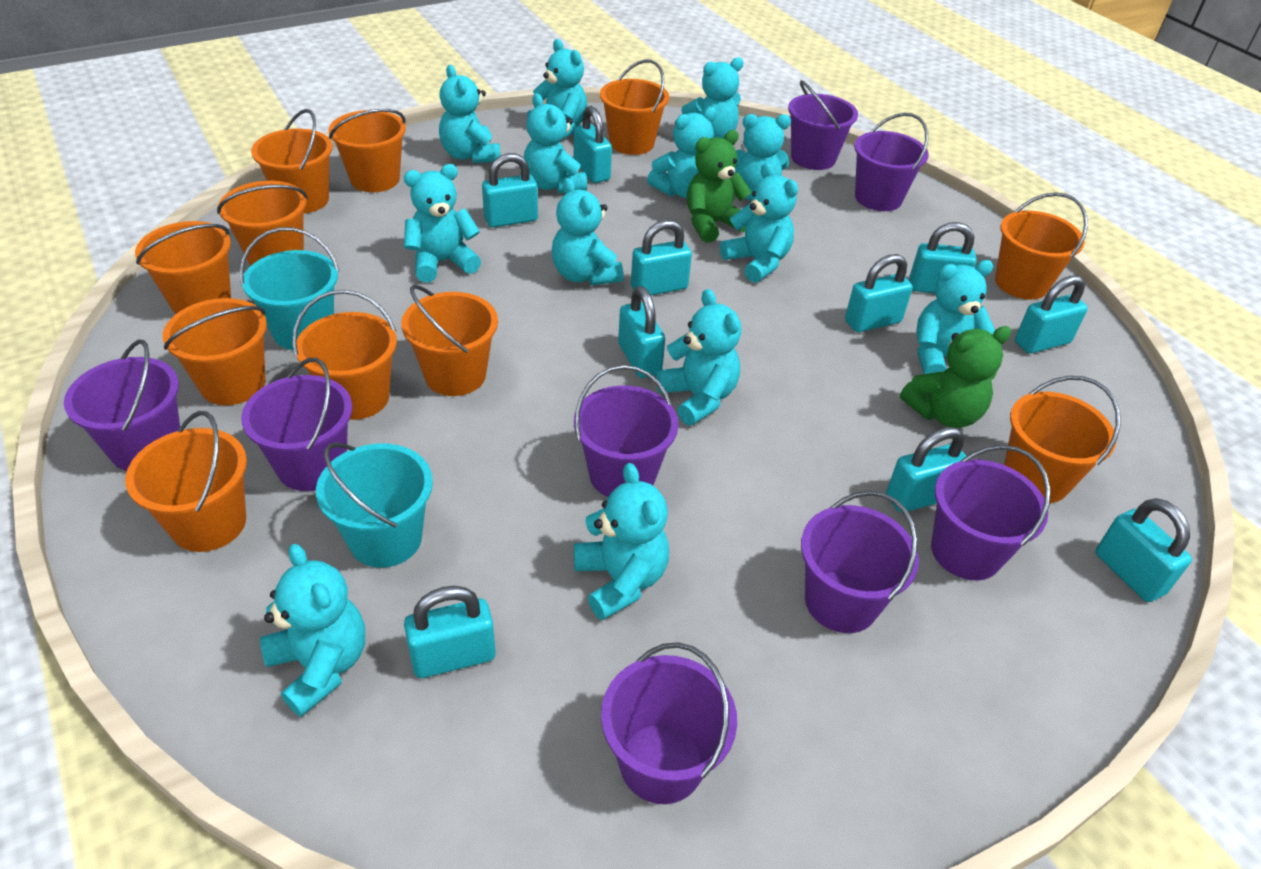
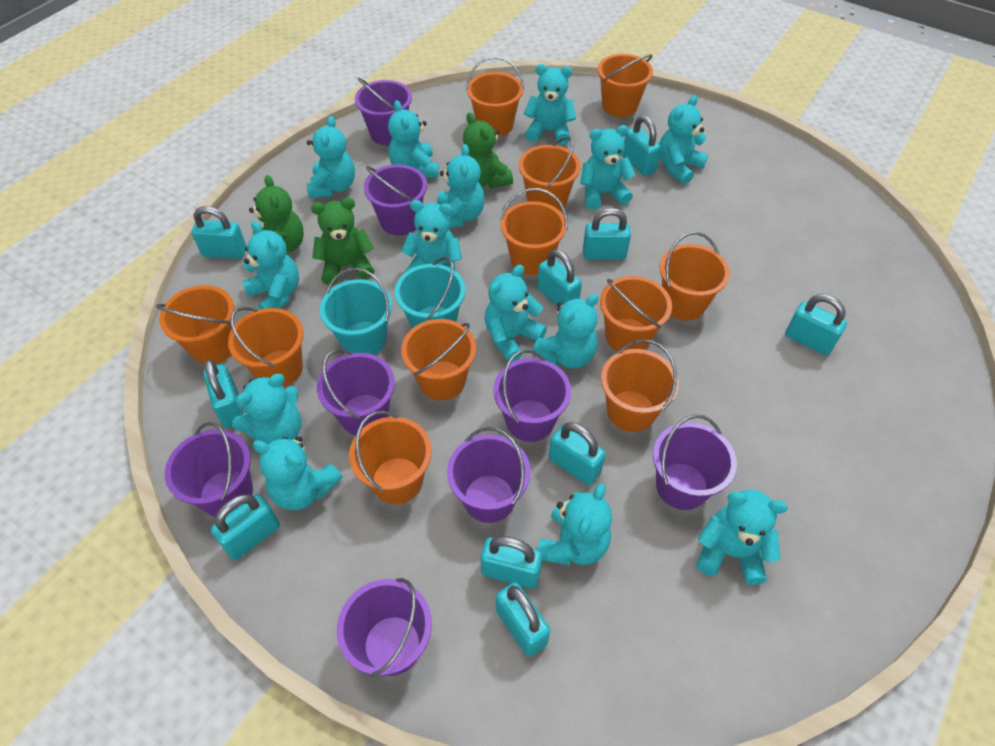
green teddy bear: 2 -> 3
turquoise teddy bear: 13 -> 14

